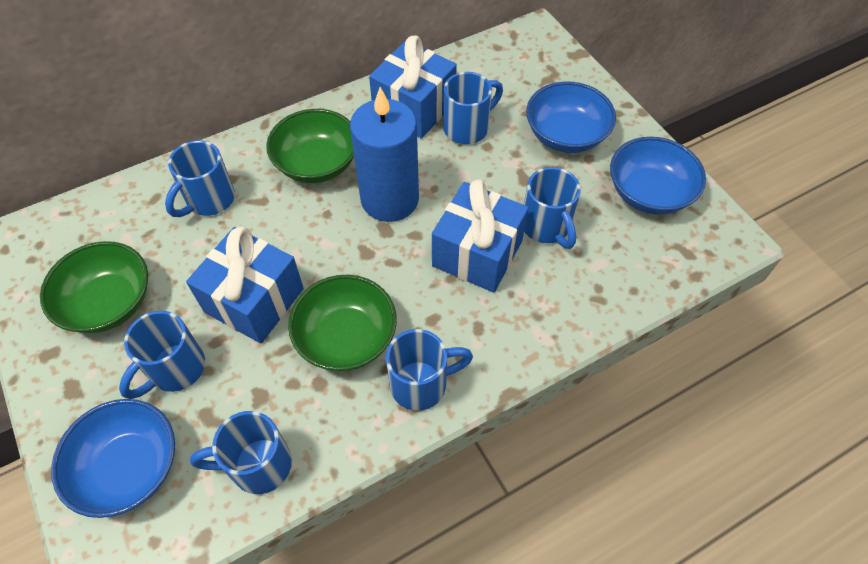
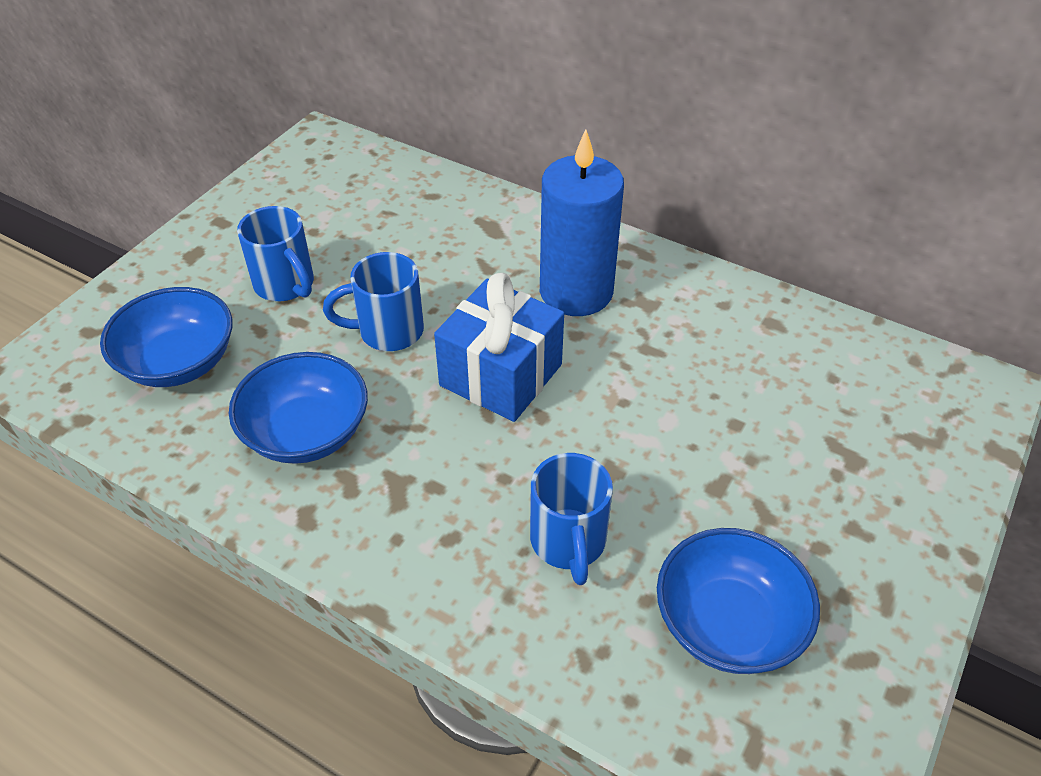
blue gift: 3 -> 1
blue mug: 6 -> 3
green bowl: 3 -> 0

